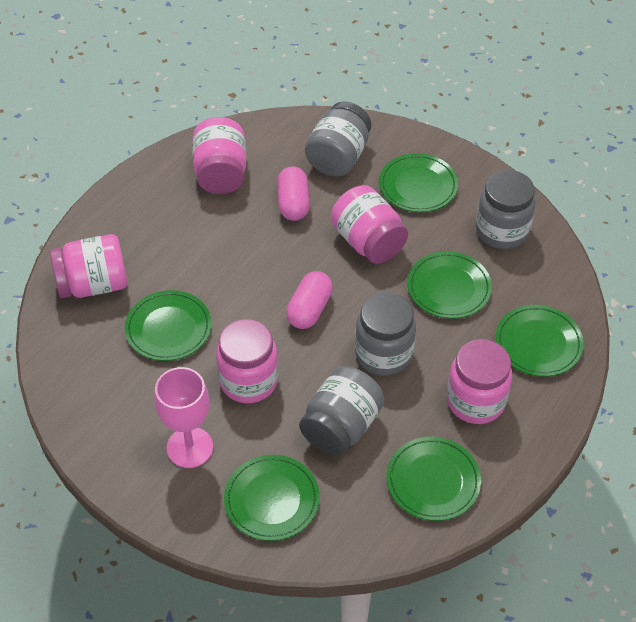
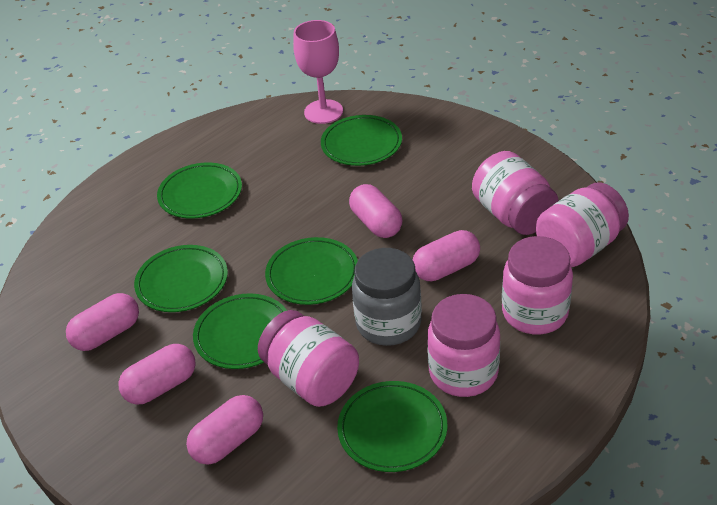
grey jar: 4 -> 1
pink capsule: 2 -> 5

